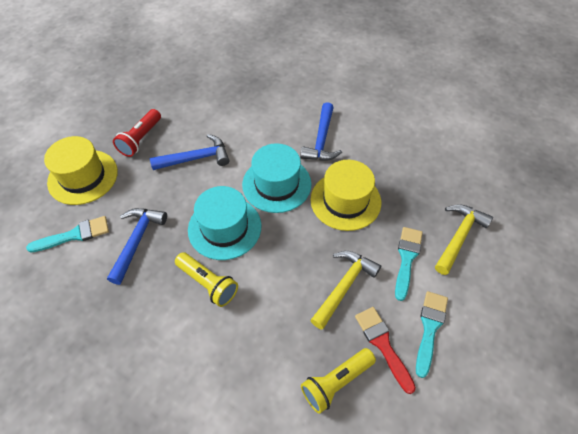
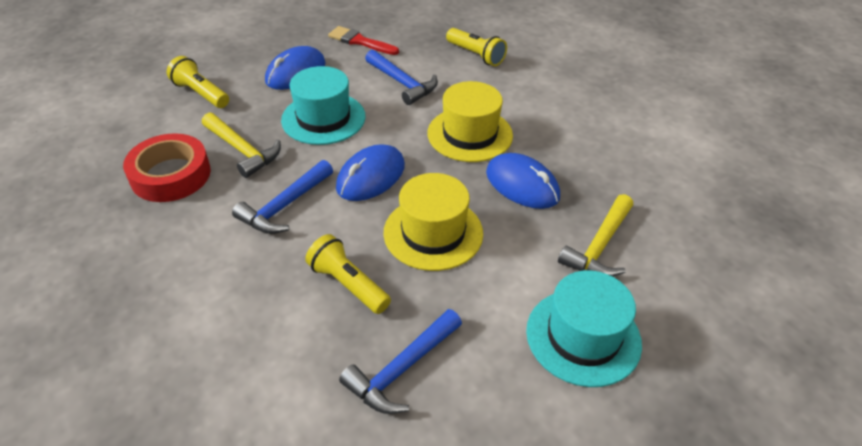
blue mouse: 0 -> 3
red flashlight: 1 -> 0
red tape: 0 -> 1
turquoise brush: 3 -> 0
yellow flashlight: 2 -> 3

